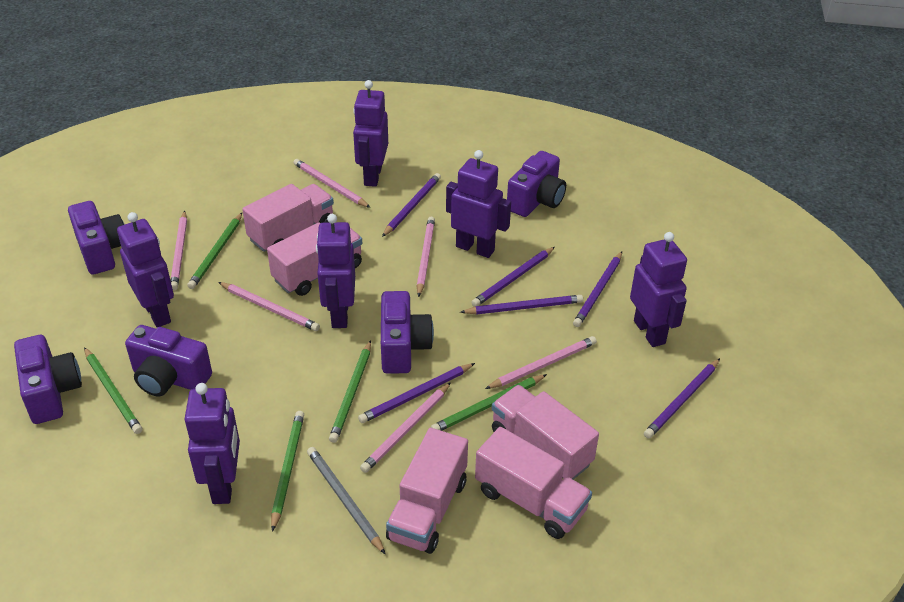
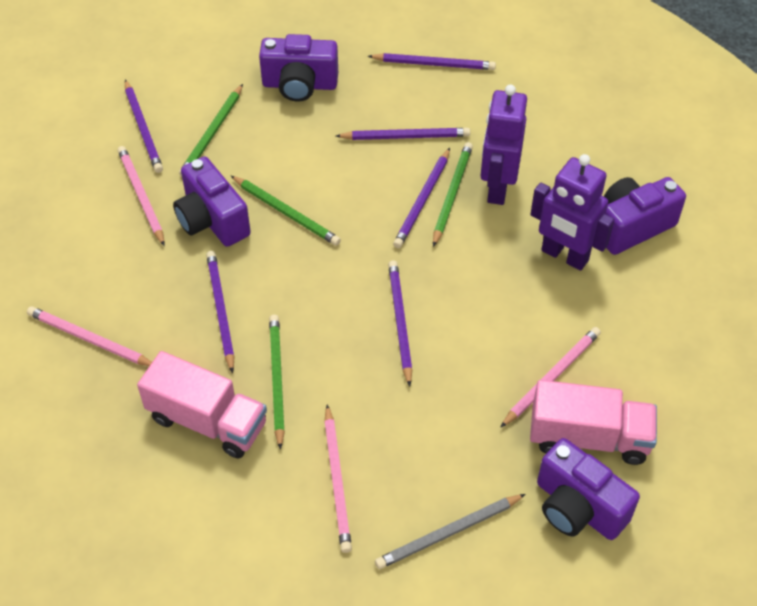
green pencil: 5 -> 4
pink pencil: 6 -> 4
pink truck: 5 -> 2
purple camera: 5 -> 4
purple robot: 6 -> 2

